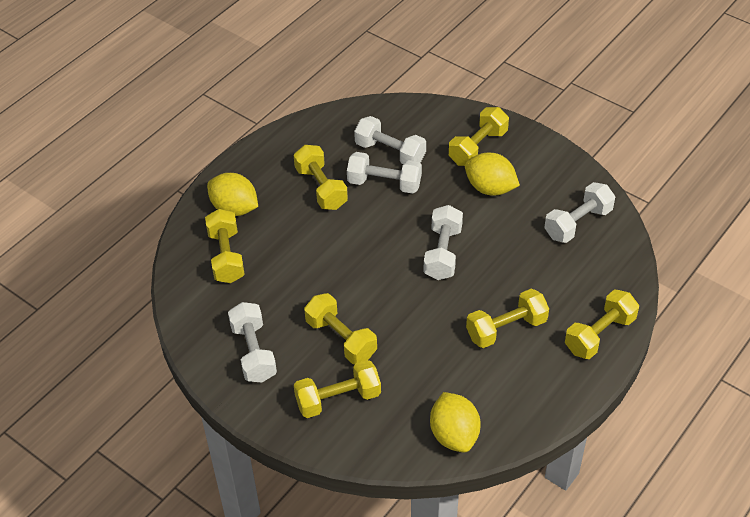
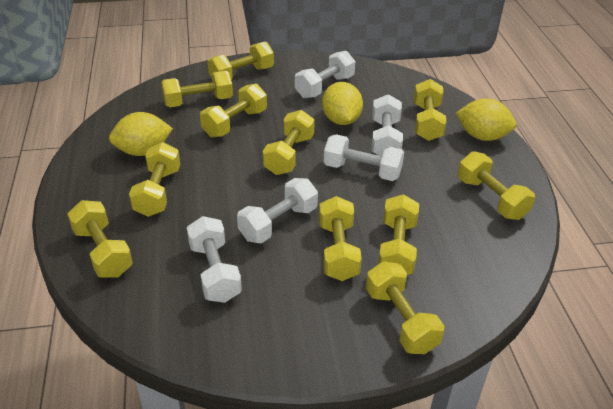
yellow dumbbell: 7 -> 11

